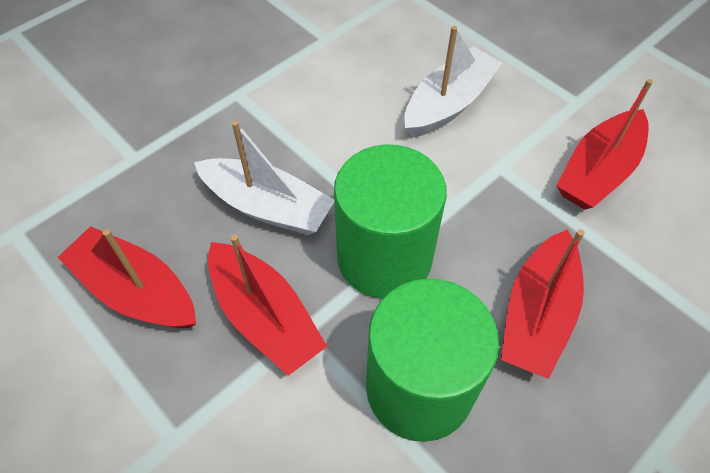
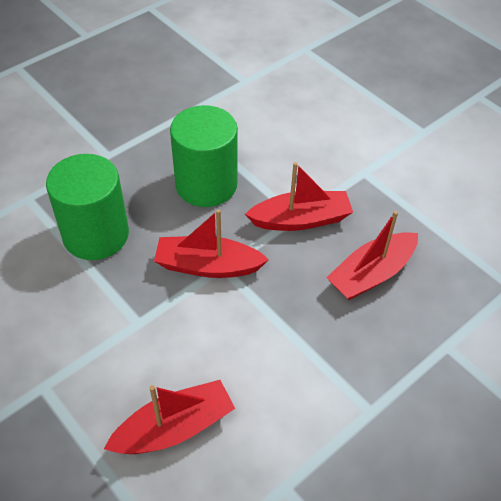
white boat: 2 -> 0

